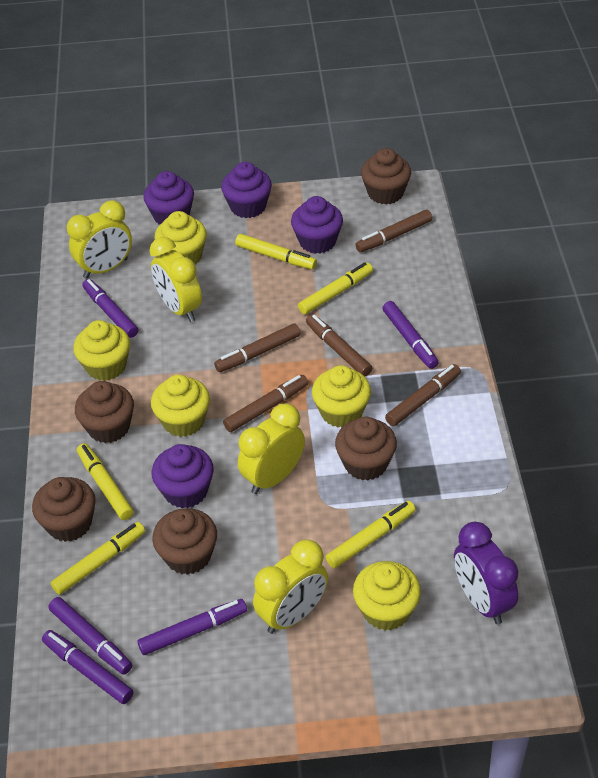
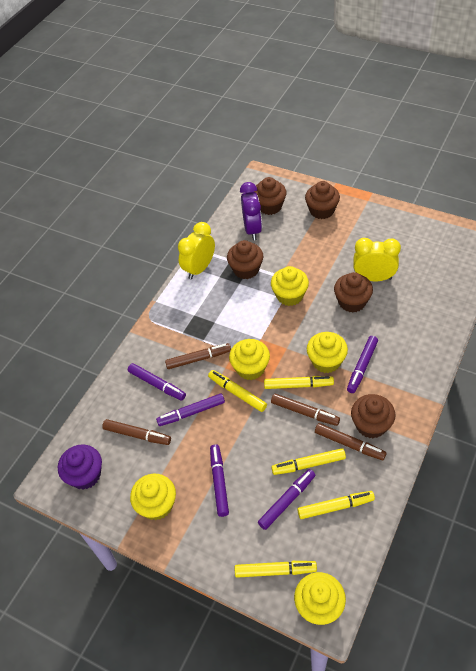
brown marker: 5 -> 4
purple cupcake: 4 -> 1
yellow clock: 4 -> 2

